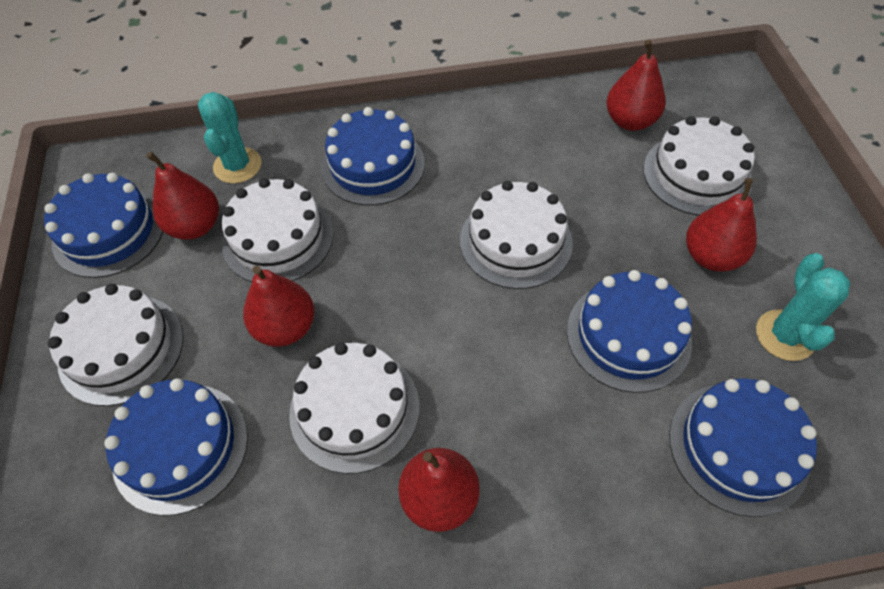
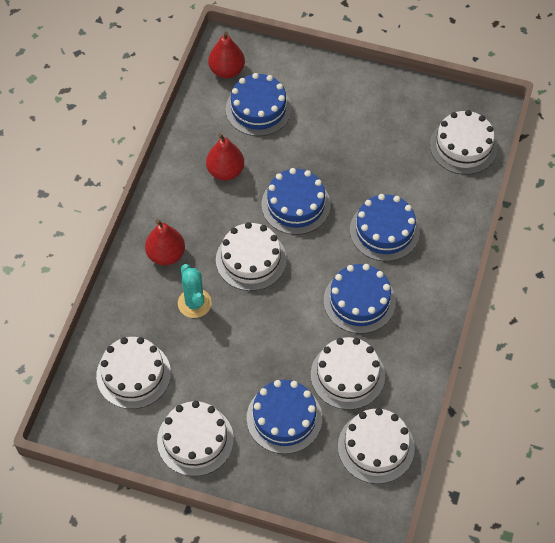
red pear: 5 -> 3
turquoise cactus: 2 -> 1
white cake: 5 -> 6

